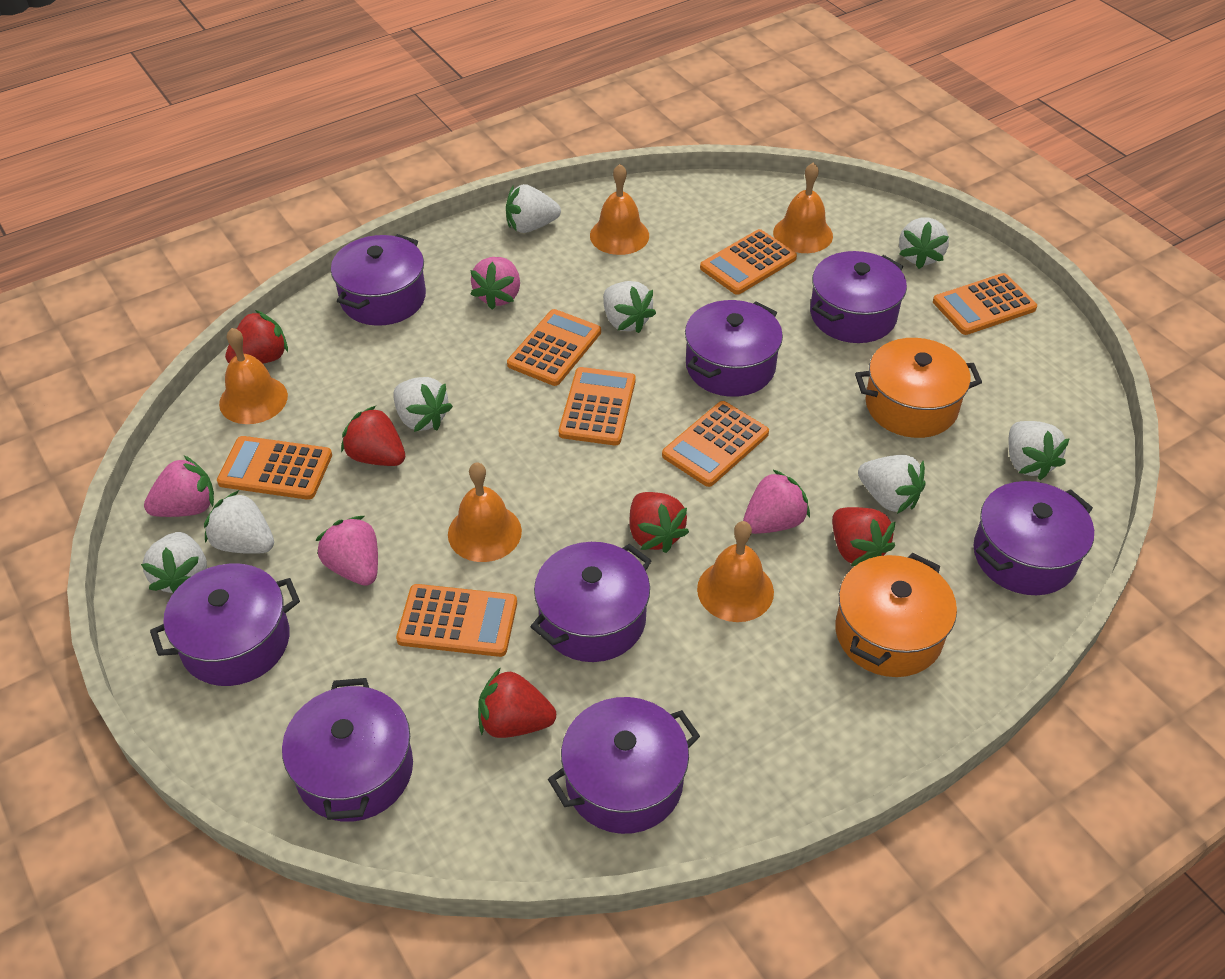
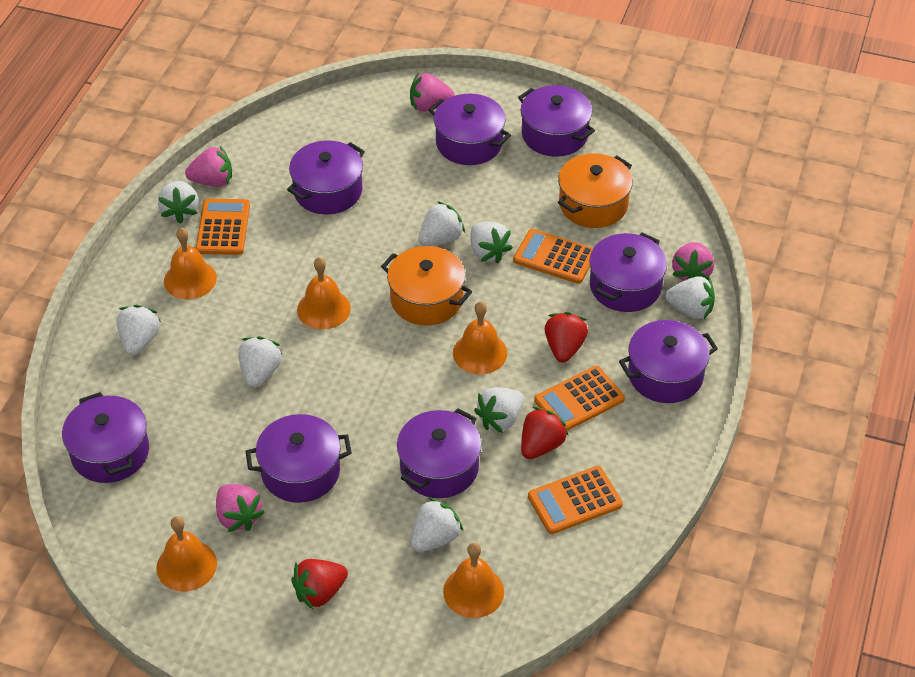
orange calculator: 7 -> 4
red strawberry: 5 -> 3

